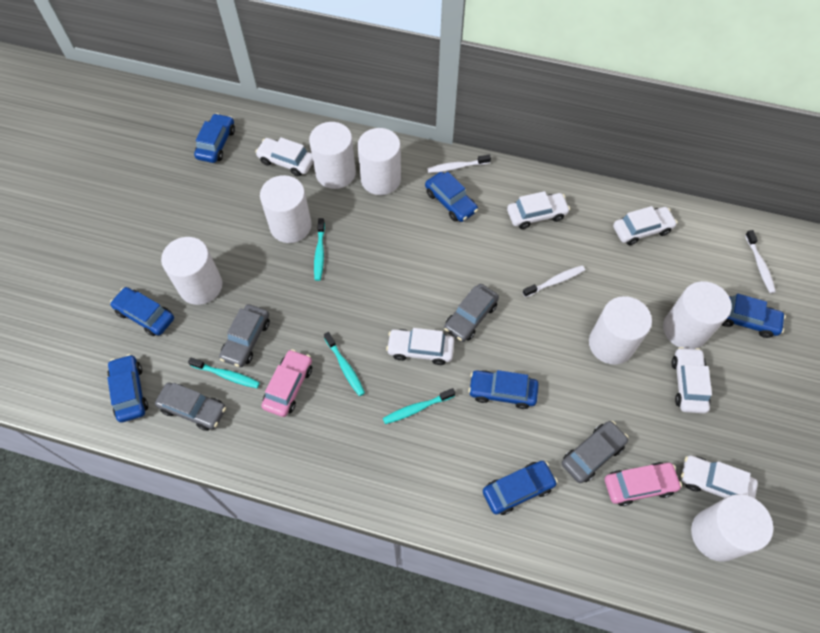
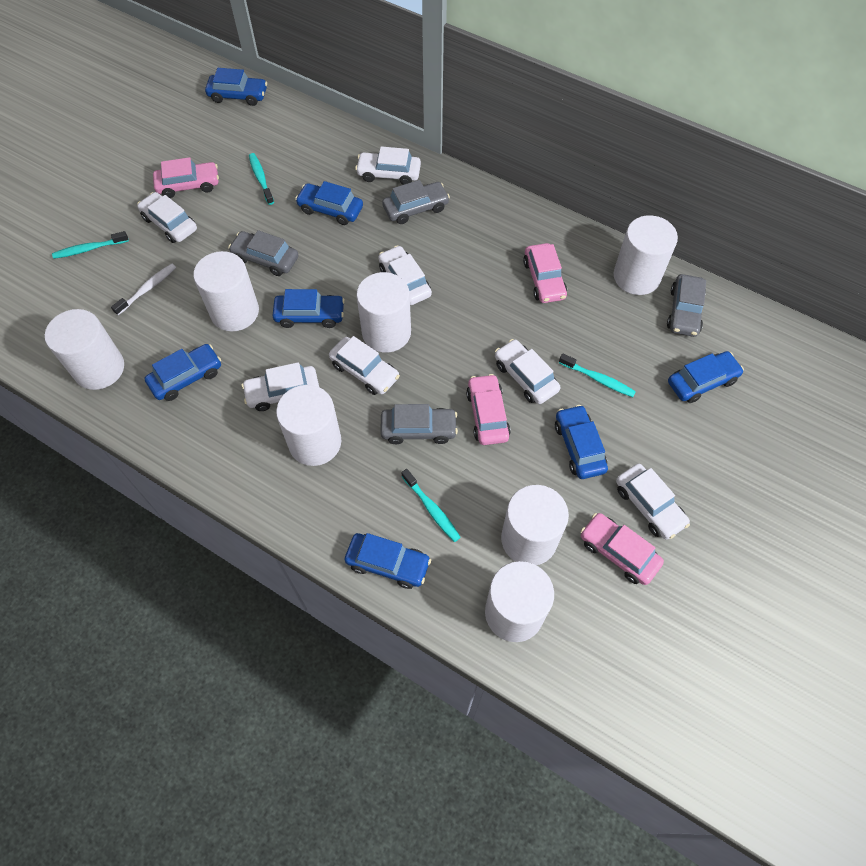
pink car: 2 -> 4
white car: 6 -> 7
white toothbrush: 3 -> 1

